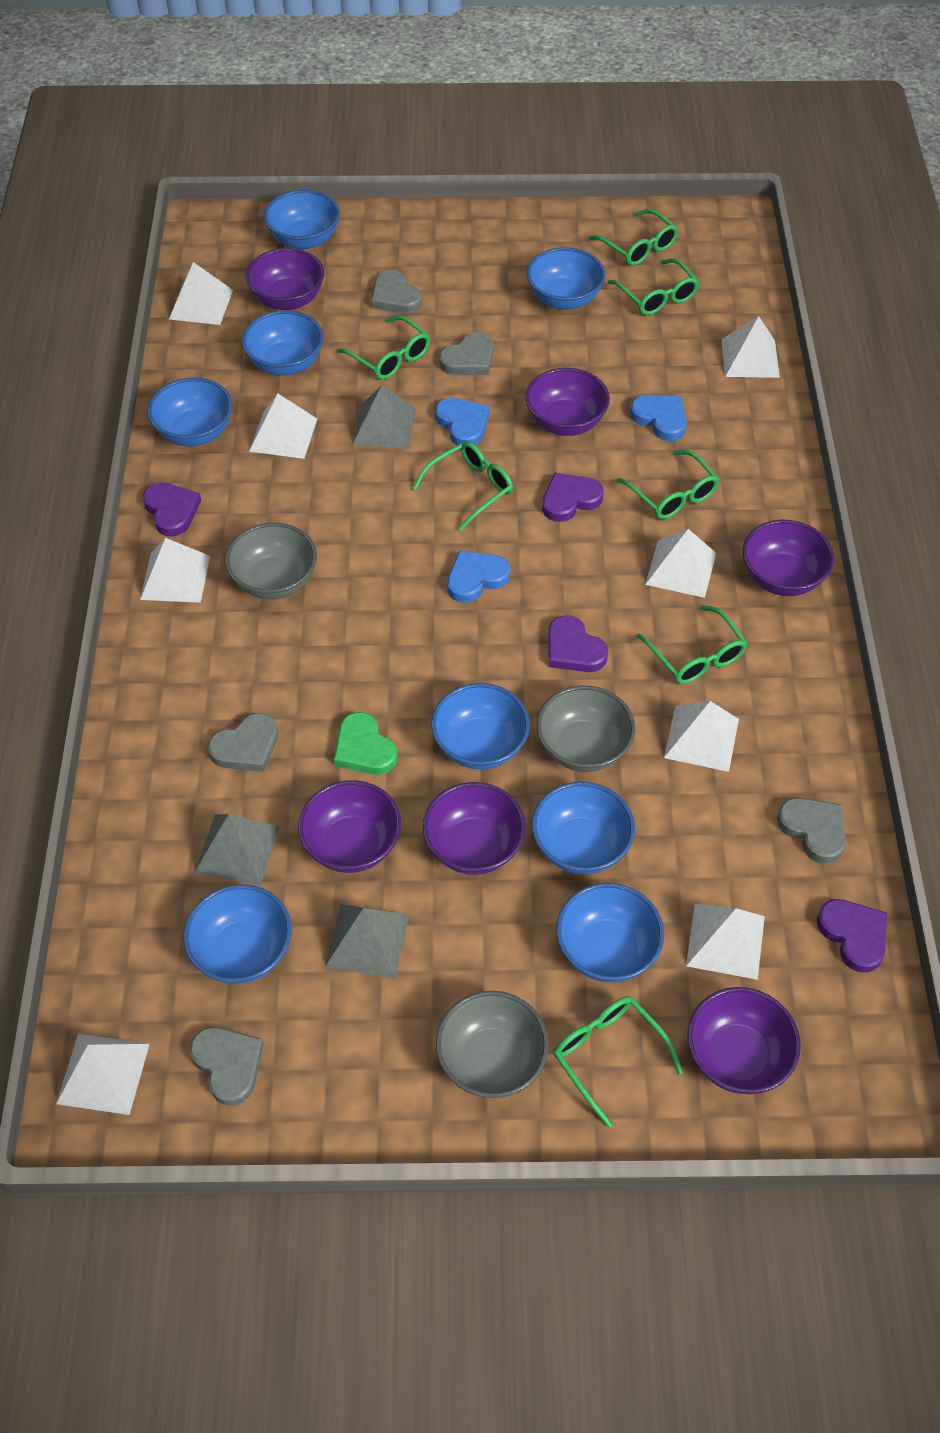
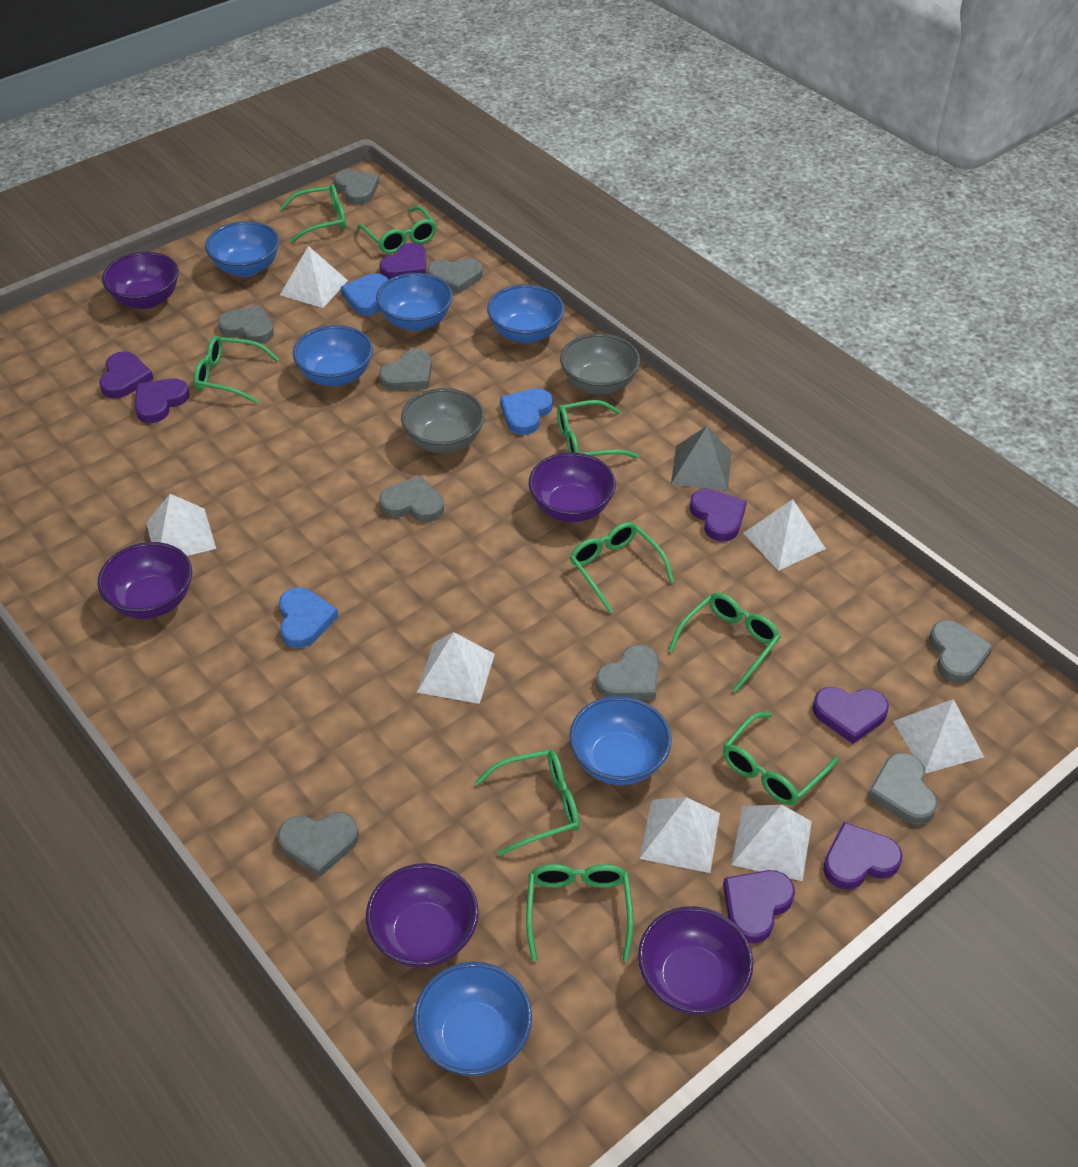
blue bowl: 8 -> 6
green glasses: 7 -> 9
green heart: 1 -> 0
grey bowl: 3 -> 2
grey heart: 5 -> 9
grey pyramid: 3 -> 1
purple bowl: 6 -> 5
purple heart: 4 -> 7
white pyramid: 8 -> 7

